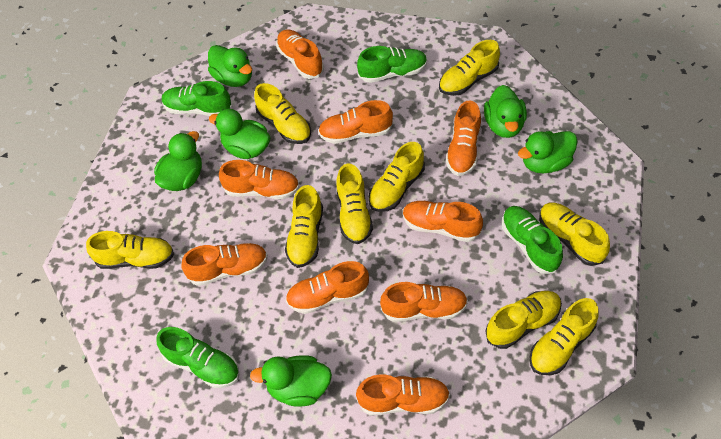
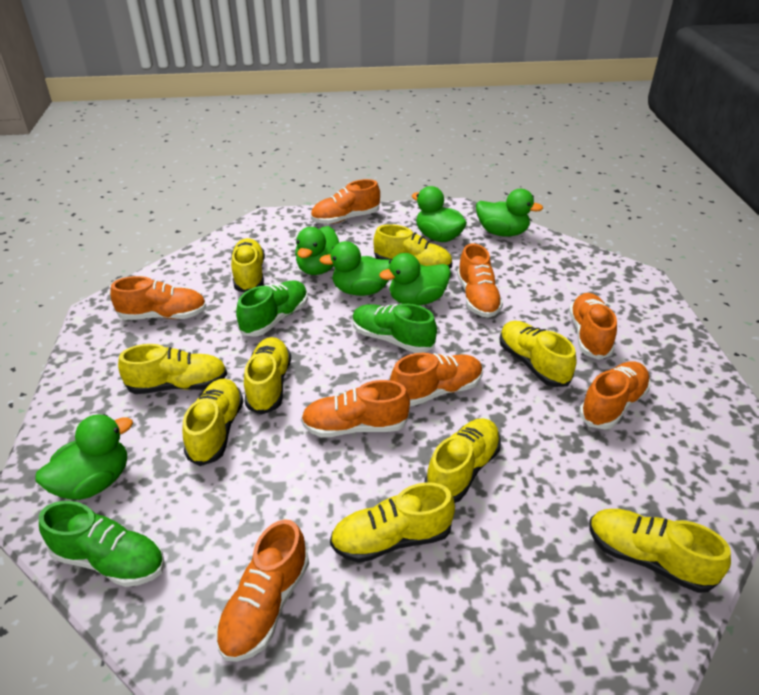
green shoe: 4 -> 3
orange shoe: 9 -> 8

